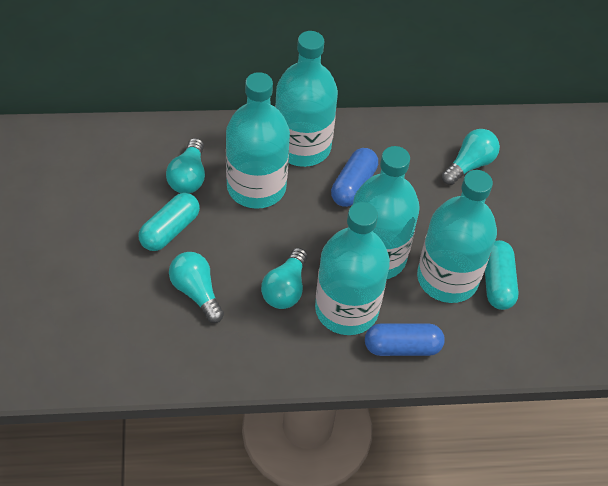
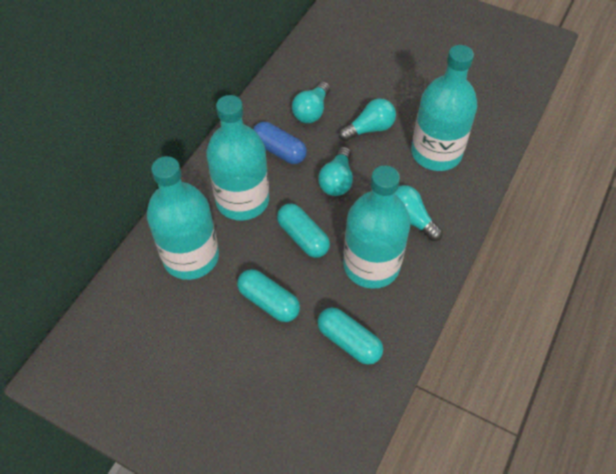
blue capsule: 2 -> 1
turquoise bottle: 5 -> 4
turquoise capsule: 2 -> 3

